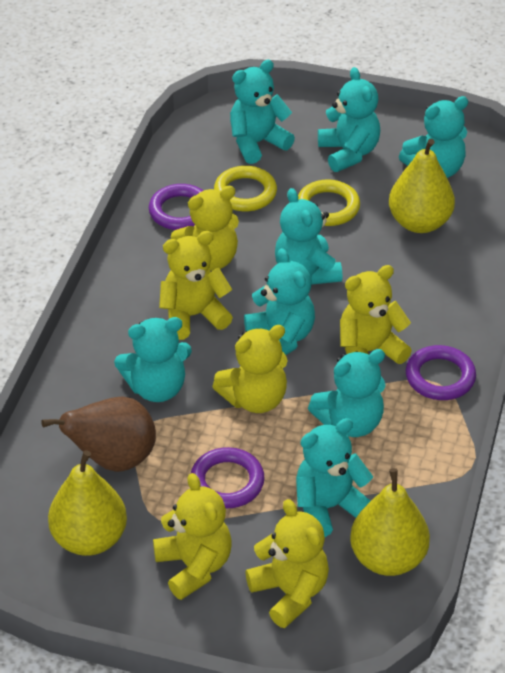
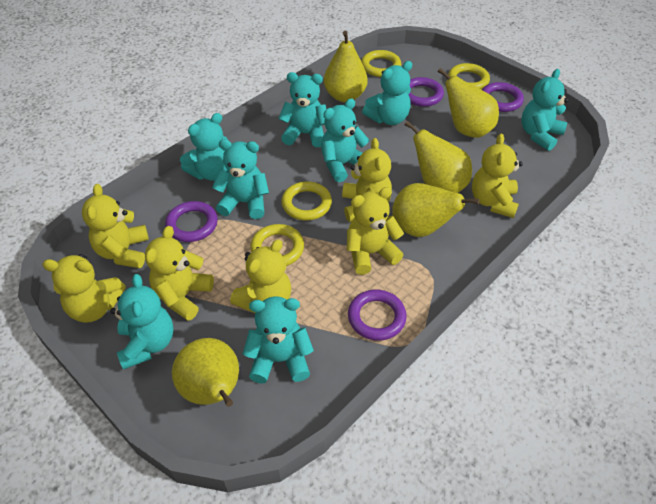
brown pear: 1 -> 0
purple ring: 3 -> 4
yellow pear: 3 -> 5
yellow ring: 2 -> 4
yellow teddy bear: 6 -> 7

